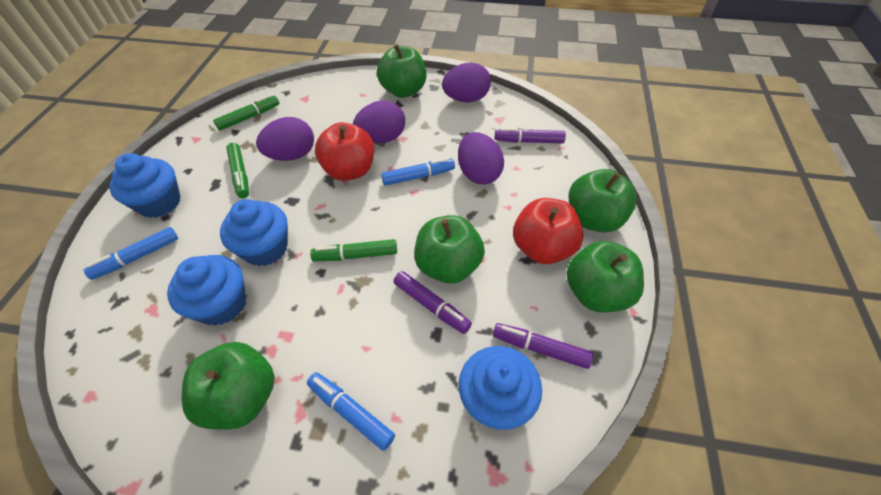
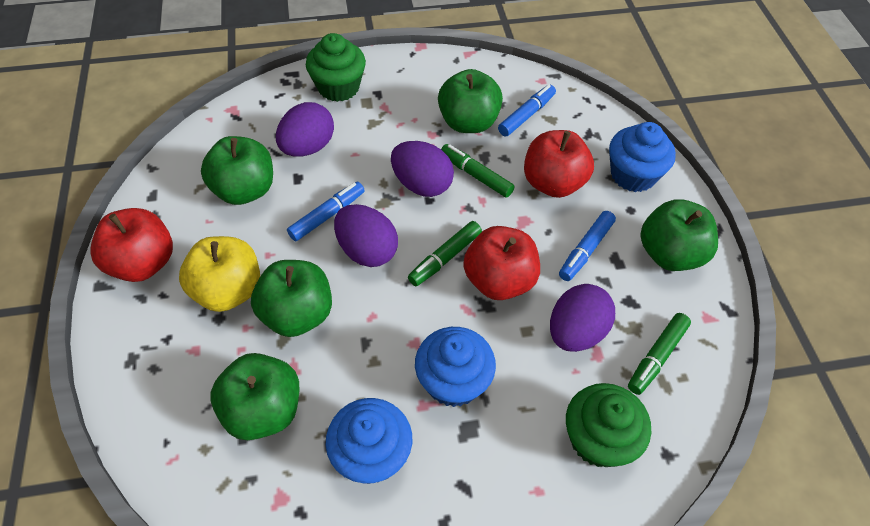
blue cupcake: 4 -> 3
green cupcake: 0 -> 2
purple marker: 3 -> 0
red apple: 2 -> 3
yellow apple: 0 -> 1

